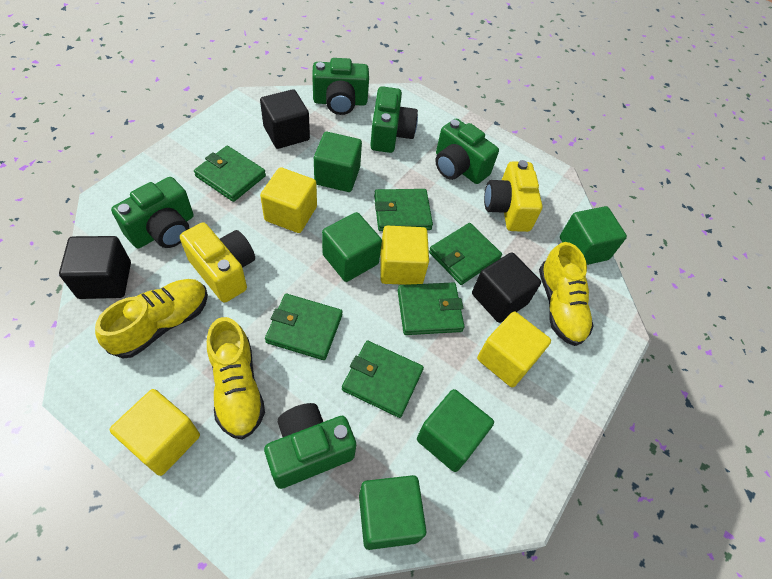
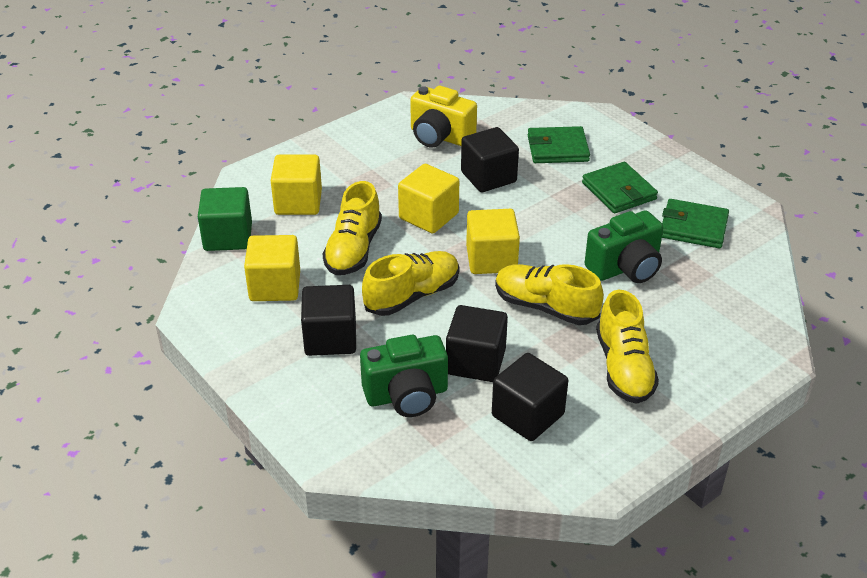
black cube: 3 -> 4
green camera: 5 -> 2
green cube: 5 -> 1
green wallet: 6 -> 3
yellow camera: 2 -> 1
yellow shoe: 3 -> 4

